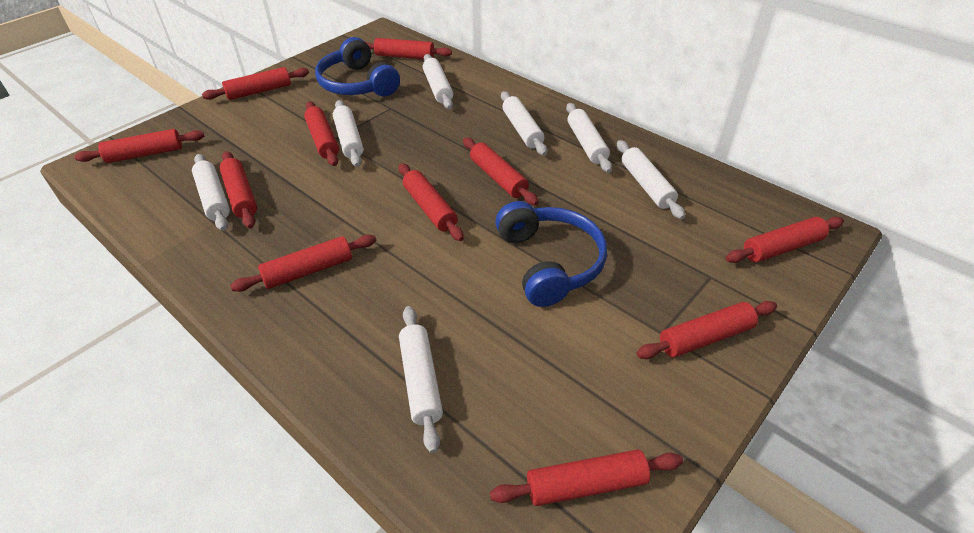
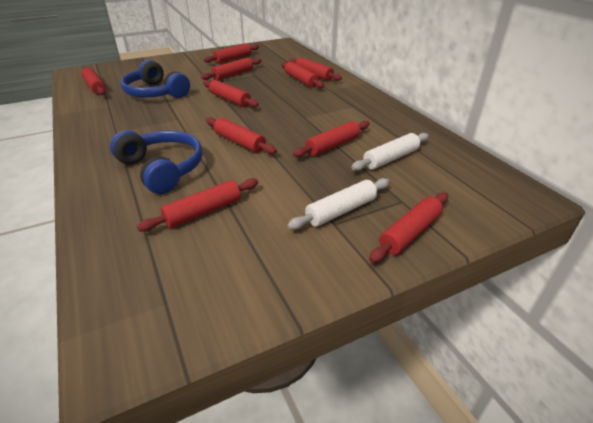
red rolling pin: 11 -> 10
white rolling pin: 7 -> 2

